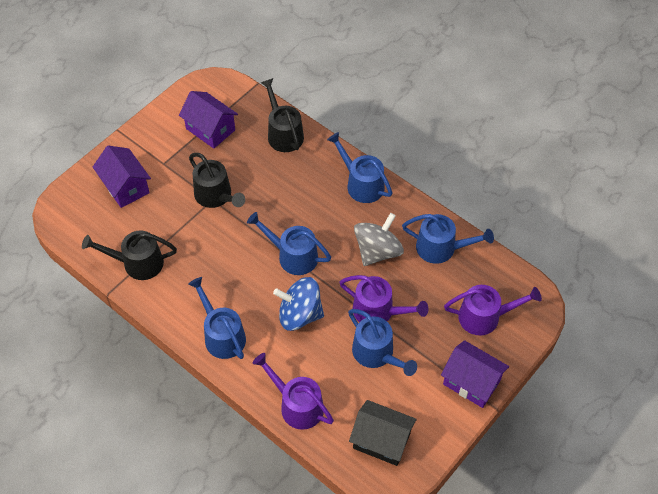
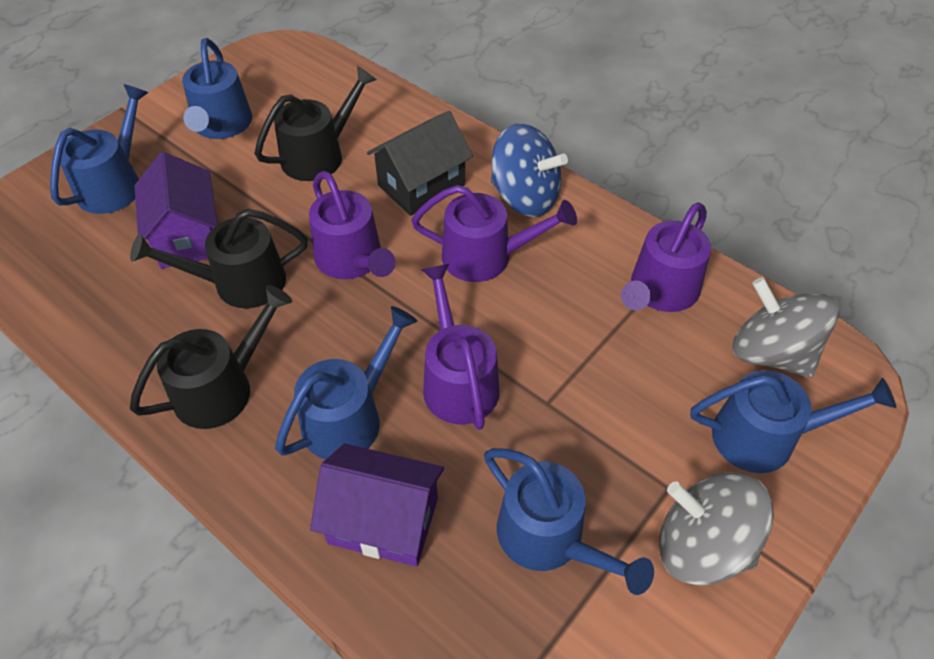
grey spinning top: 1 -> 2
purple house: 3 -> 2
purple watering can: 3 -> 4

